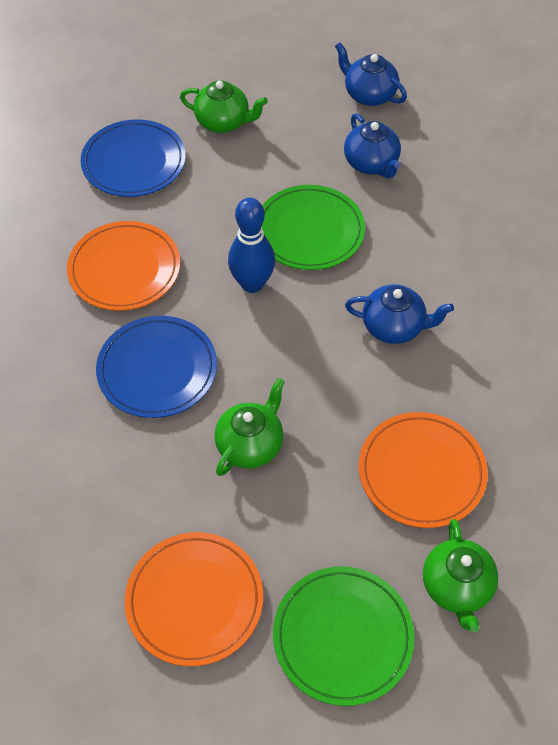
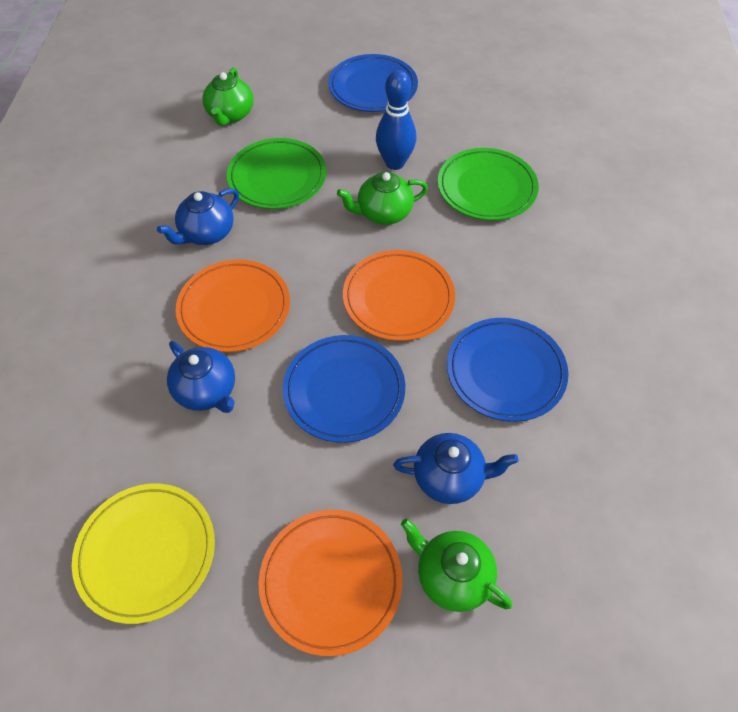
blue plate: 2 -> 3
yellow plate: 0 -> 1

